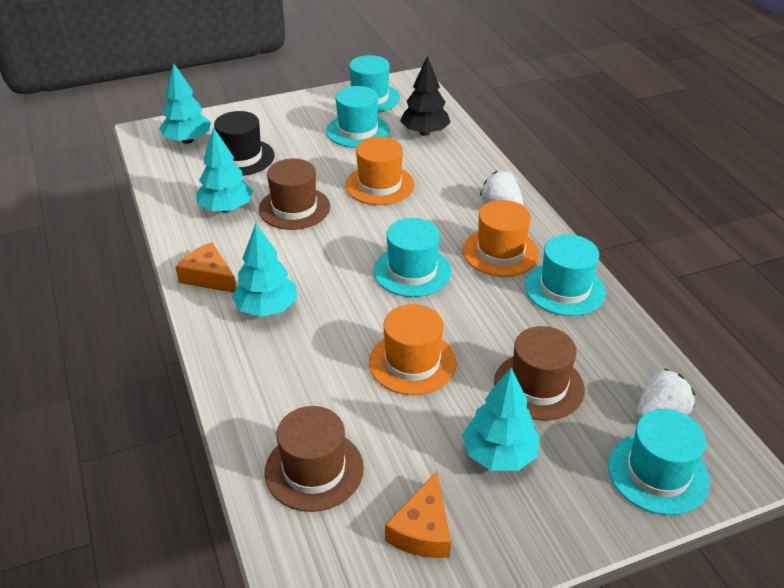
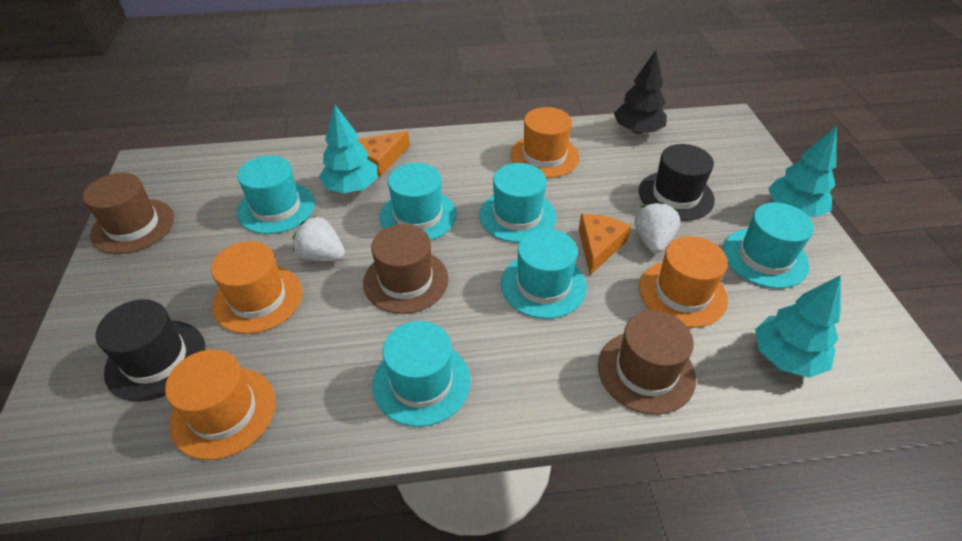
black hat: 1 -> 2
orange hat: 3 -> 4
turquoise hat: 5 -> 6
turquoise tree: 4 -> 3

